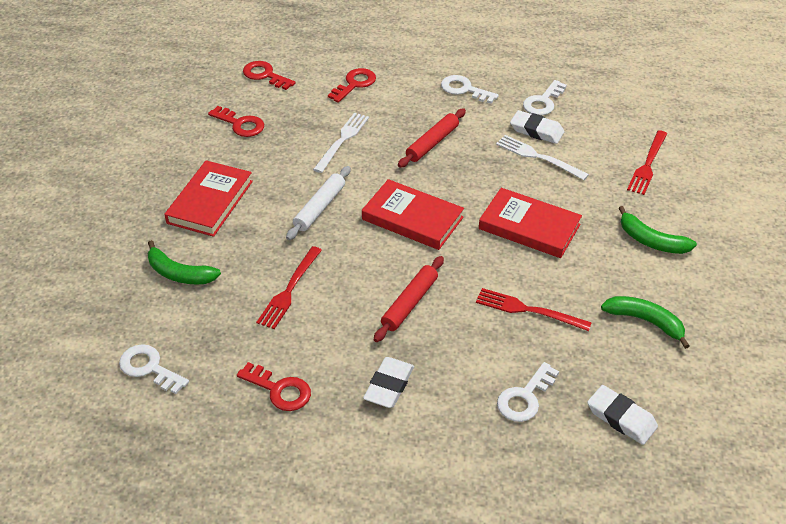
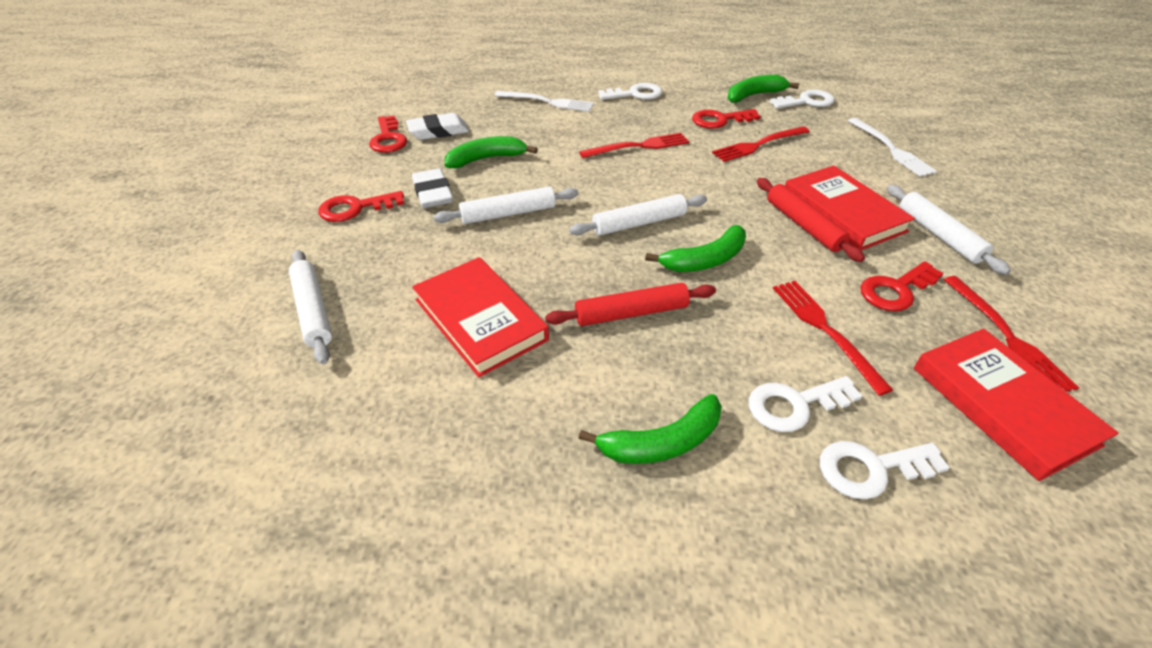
green banana: 3 -> 4
red fork: 3 -> 4
white eraser: 3 -> 2
white rolling pin: 1 -> 4

